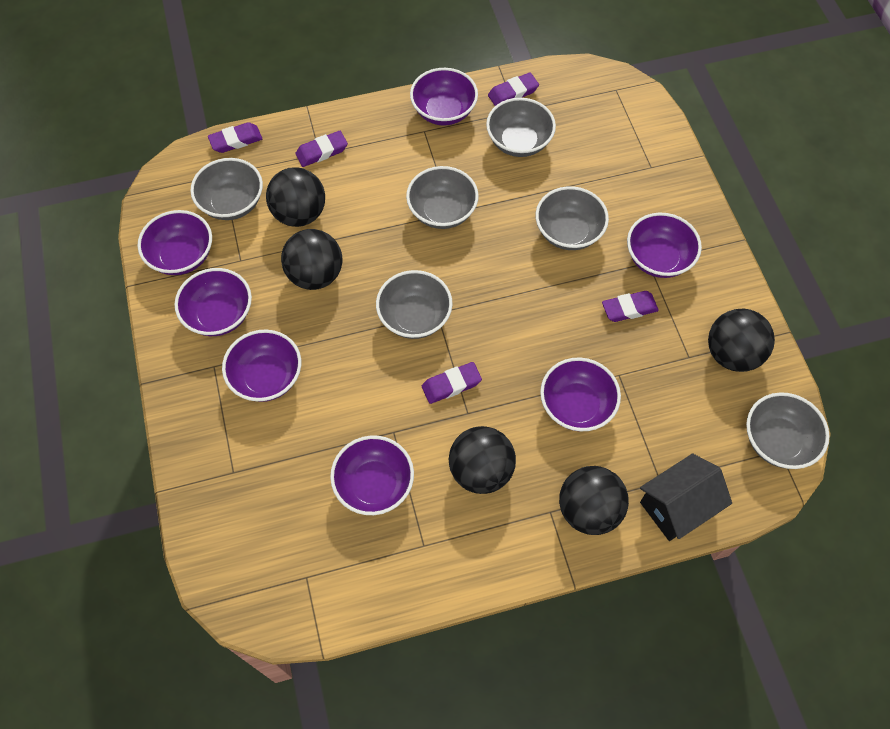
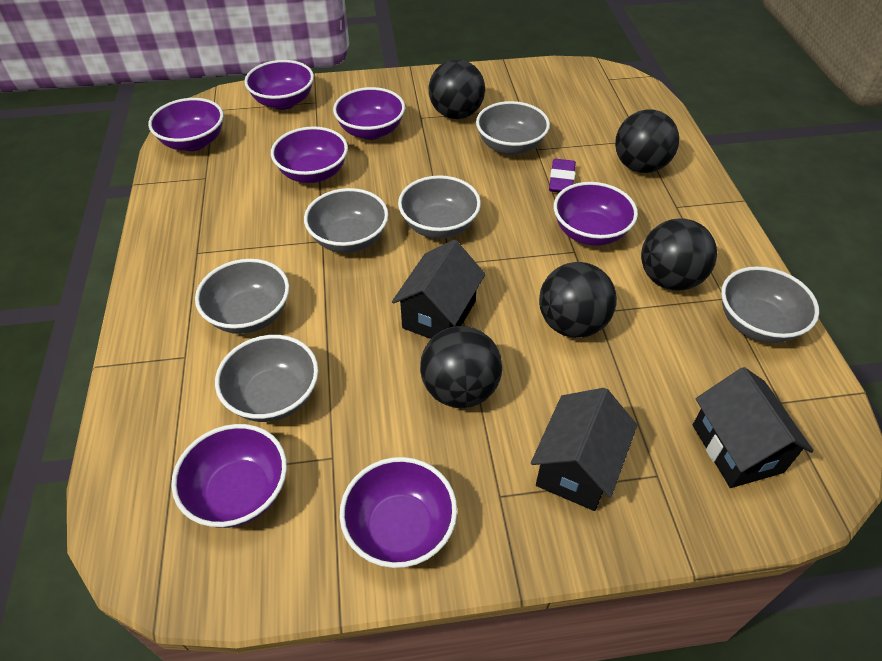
black house: 1 -> 3
purple eraser: 5 -> 1

